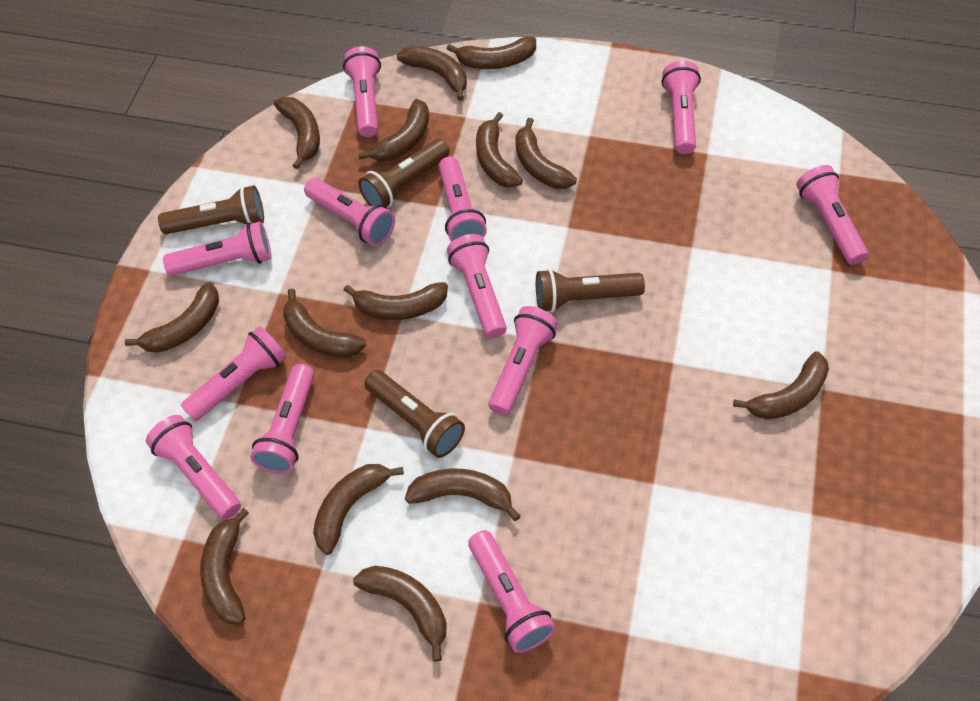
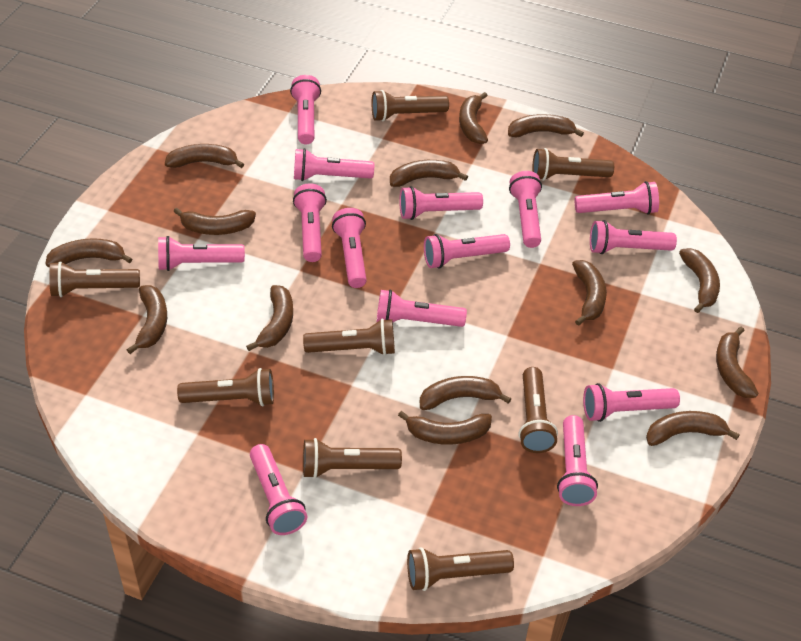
brown flashlight: 4 -> 8
pink flashlight: 12 -> 14

